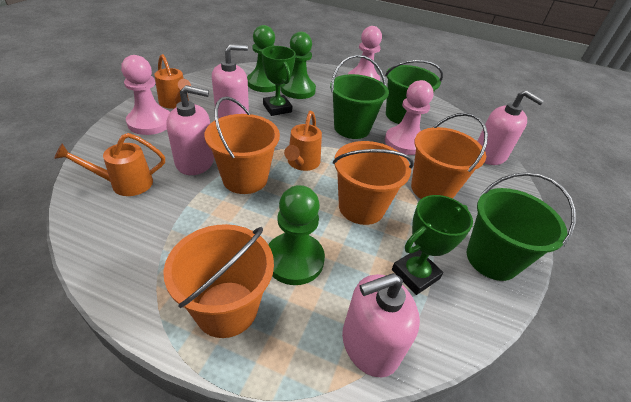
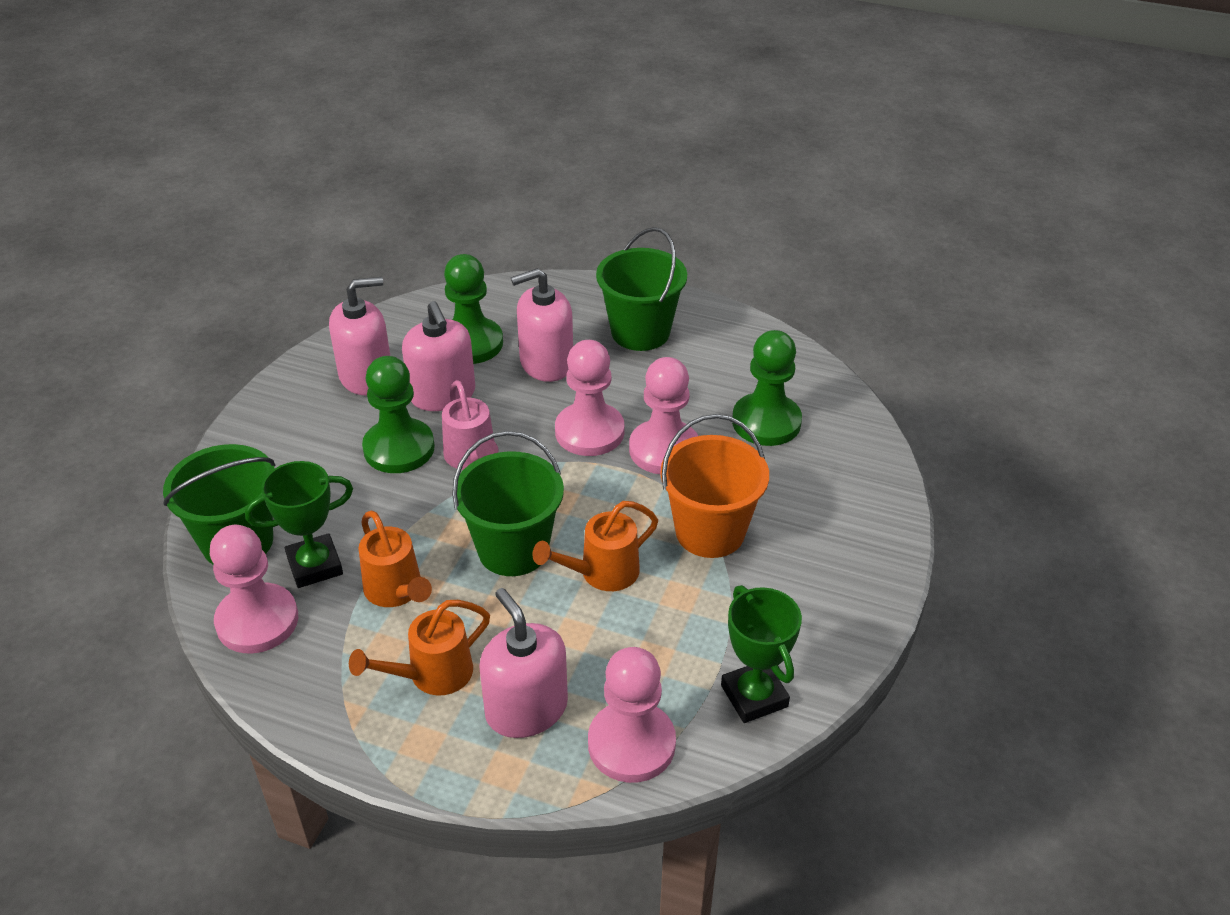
orange bucket: 4 -> 1
pink pawn: 3 -> 4
pink watering can: 0 -> 1

